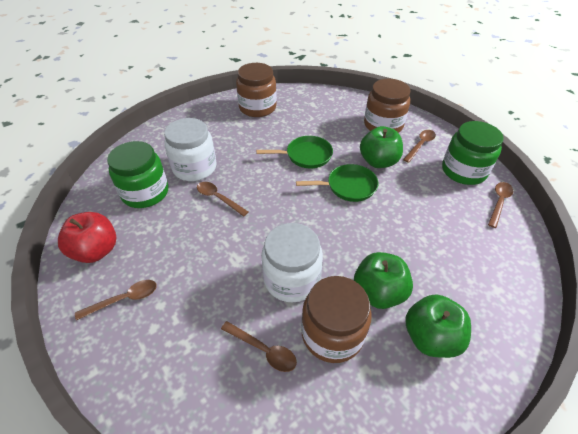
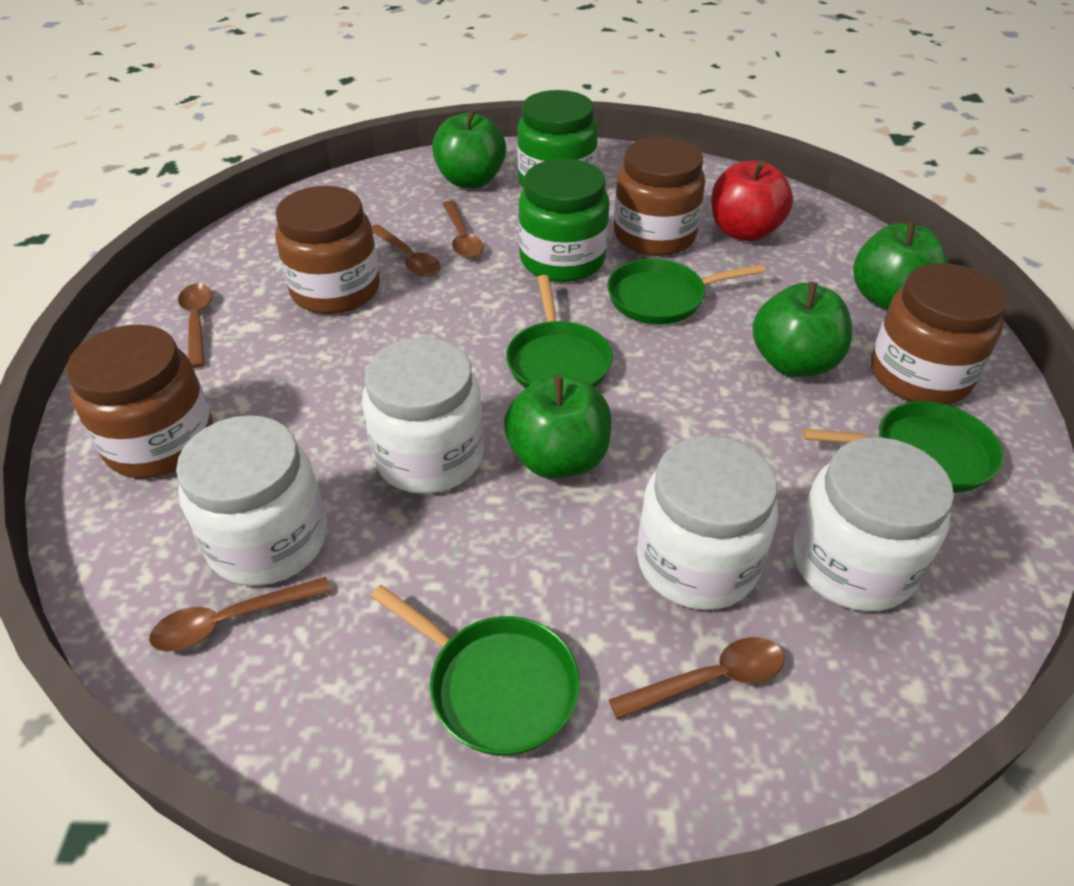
brown jar: 3 -> 4
green apple: 3 -> 4
green pan: 2 -> 4
white jar: 2 -> 4

